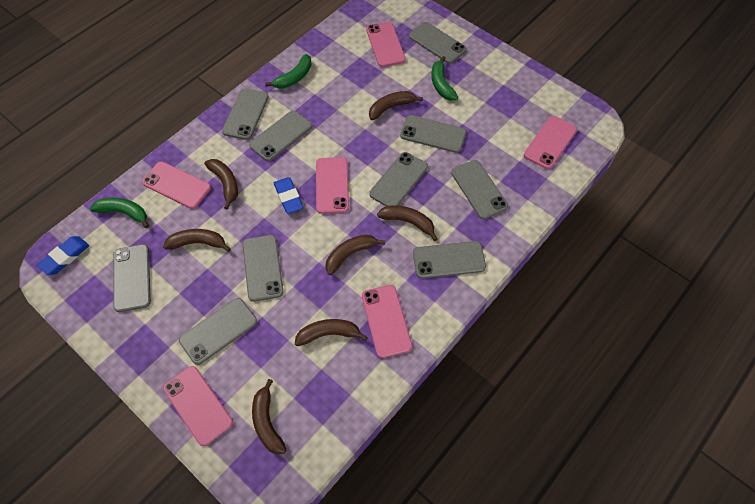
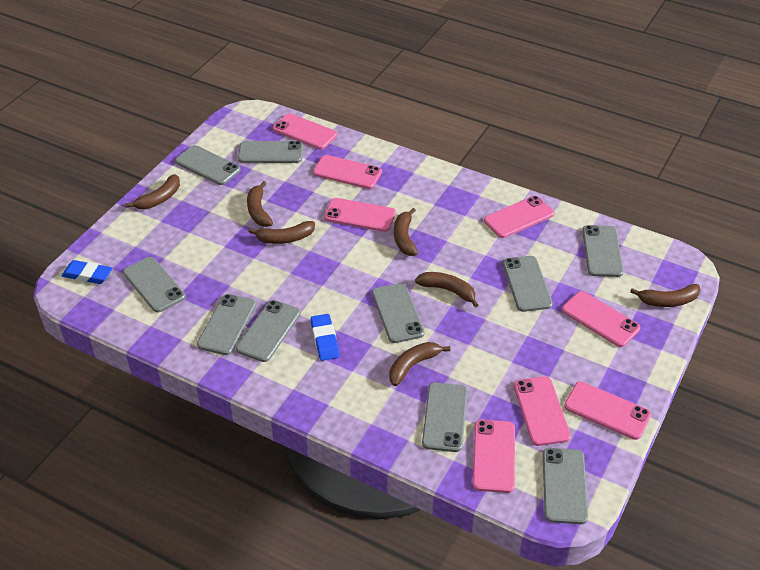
green banana: 3 -> 0
pink phone: 6 -> 8

